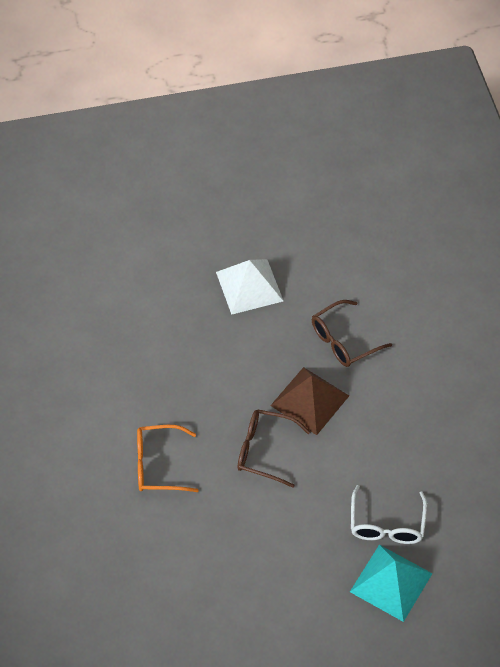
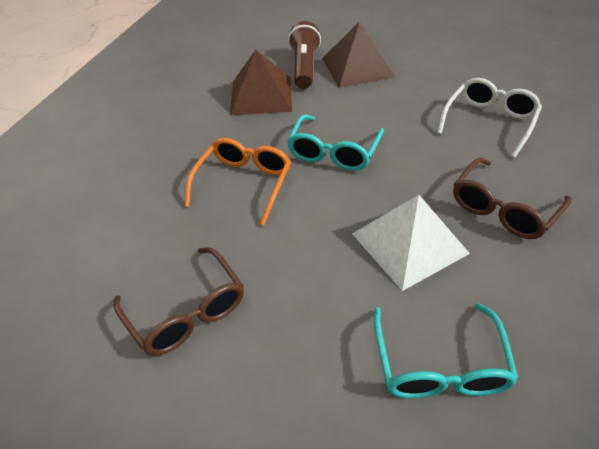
brown flashlight: 0 -> 1
brown pyramid: 1 -> 2
turquoise glasses: 0 -> 2
turquoise pyramid: 1 -> 0

